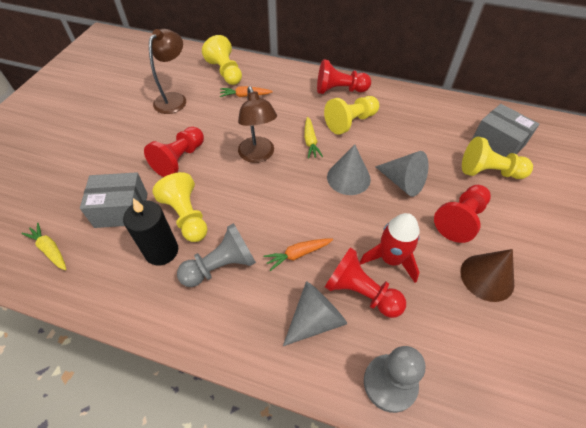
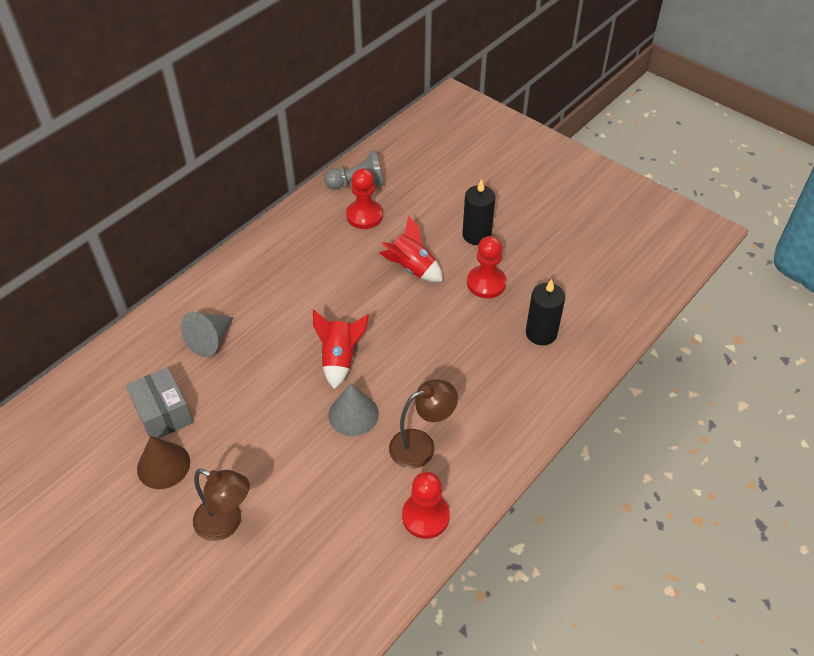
black candle: 1 -> 2
grey box: 2 -> 1
grey cone: 3 -> 2
grey pawn: 2 -> 1
orange carrot: 2 -> 0
red pawn: 4 -> 3
red rocket: 1 -> 2
yellow carrot: 2 -> 0
yellow pawn: 4 -> 0

